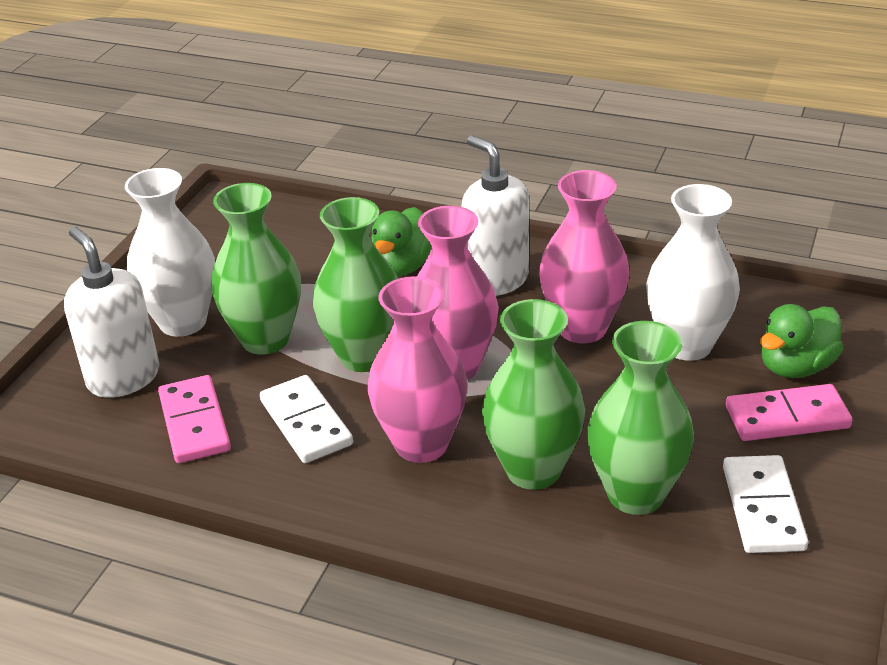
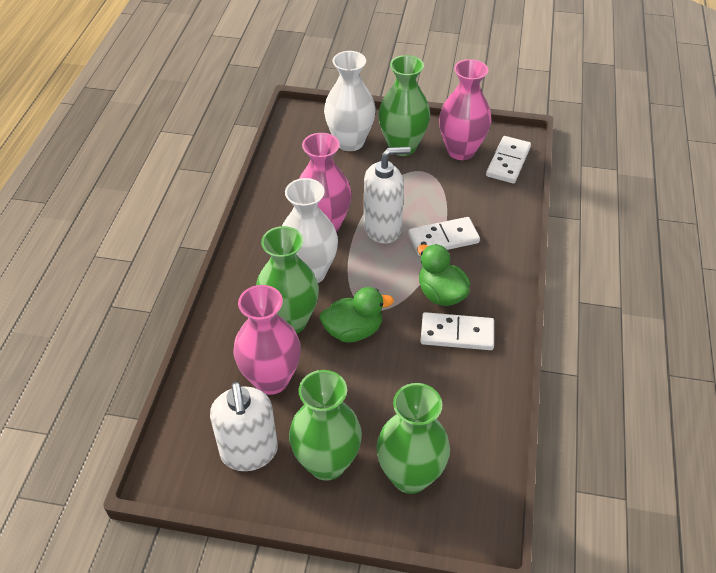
pink domino: 2 -> 0
white domino: 2 -> 3

